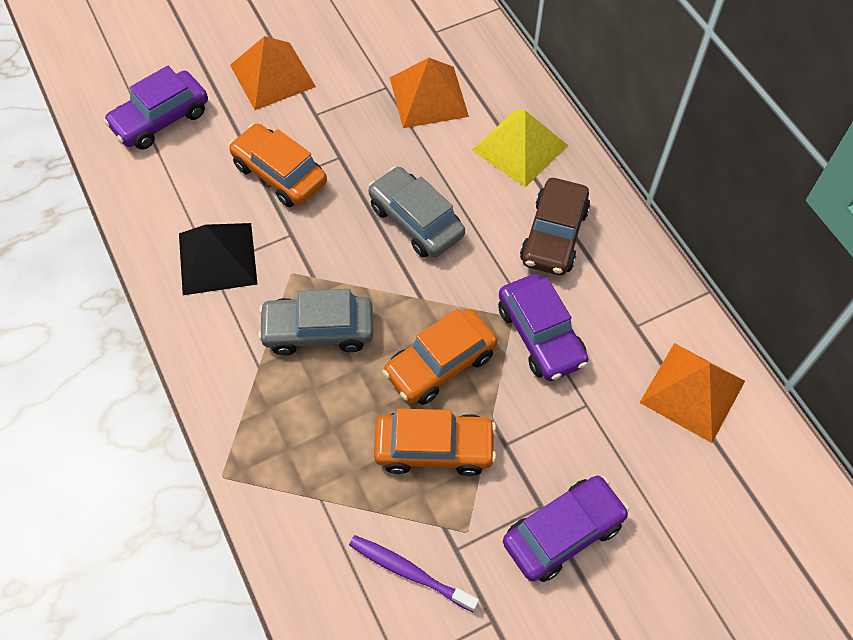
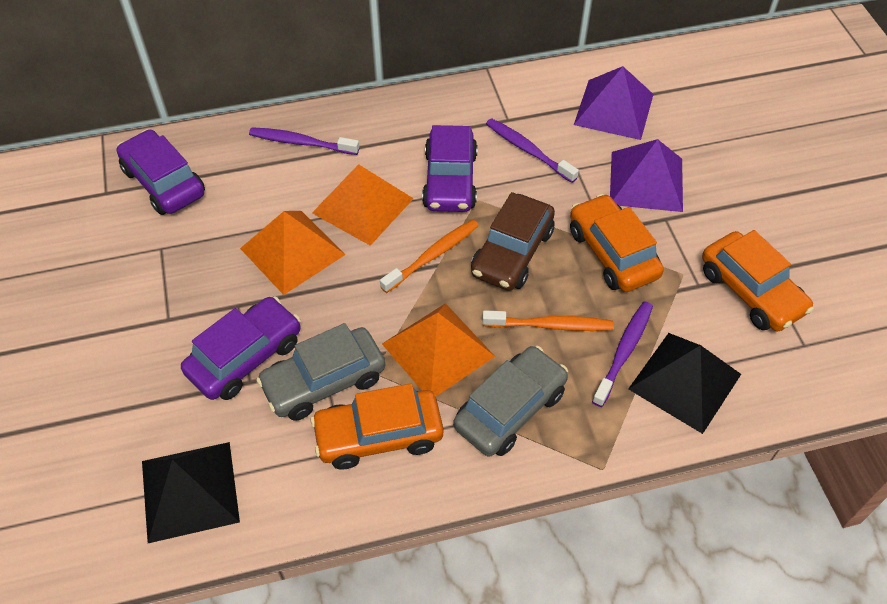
black pyramid: 1 -> 2
orange toothbrush: 0 -> 2
purple pyramid: 0 -> 2
purple toothbrush: 1 -> 3
yellow pyramid: 1 -> 0

